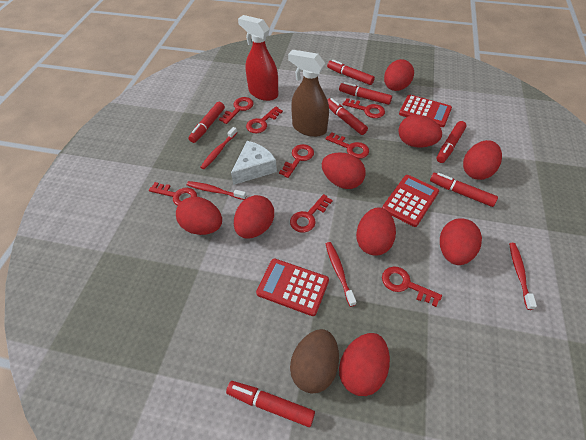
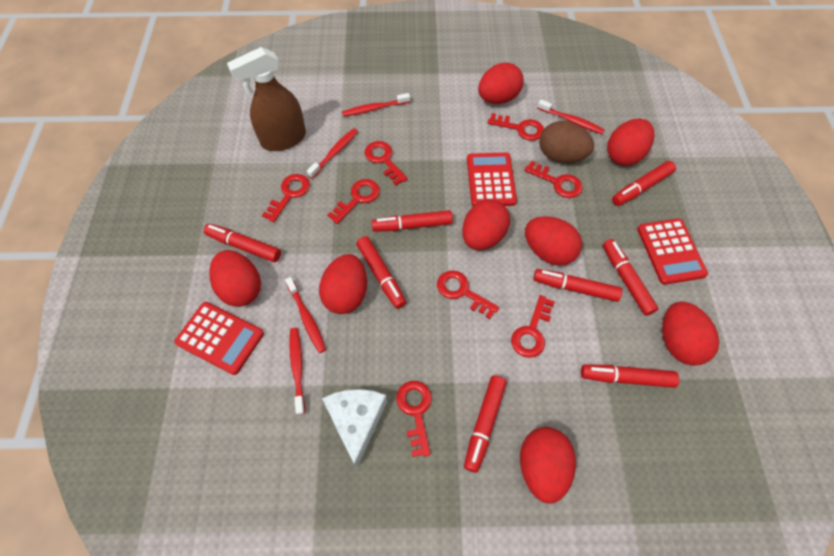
red egg: 9 -> 8
red marker: 7 -> 8
red spray bottle: 1 -> 0
red toothbrush: 4 -> 5

